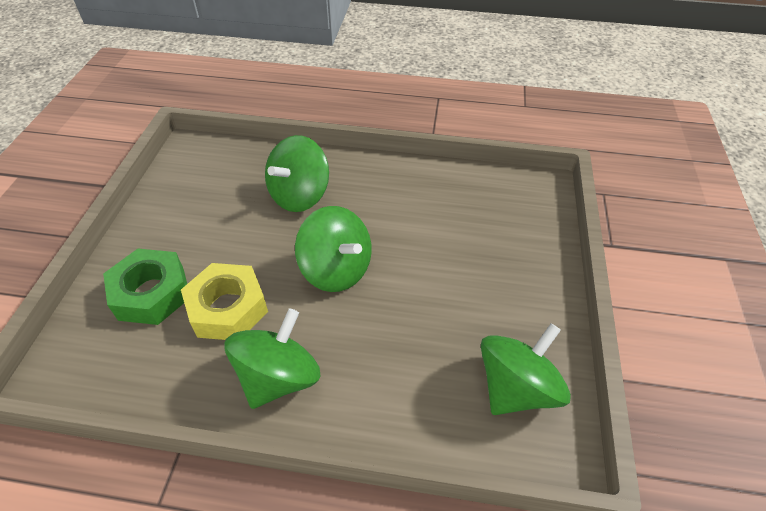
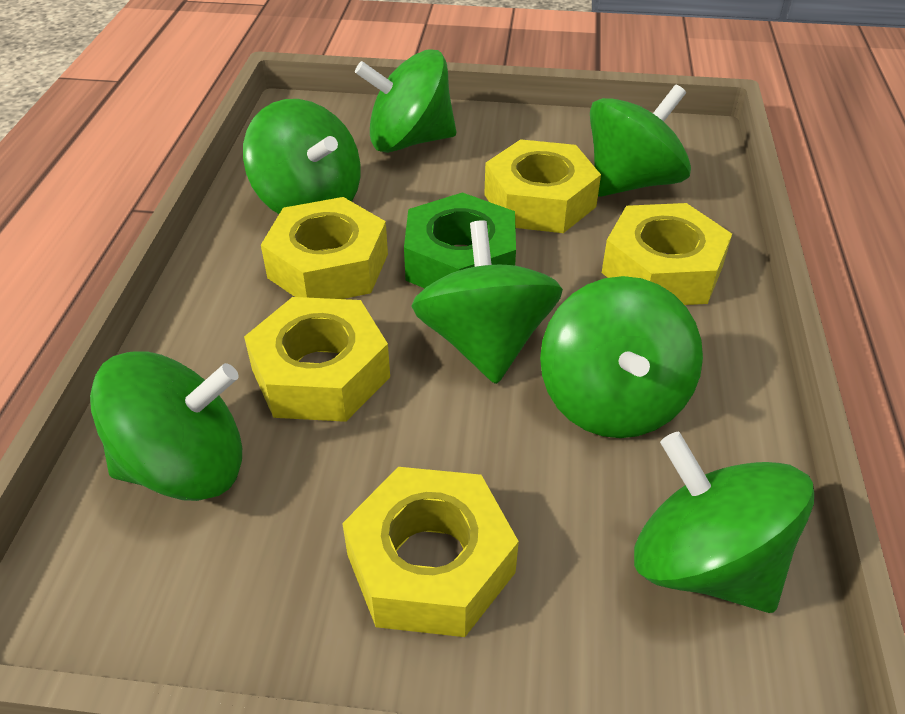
green spinning top: 4 -> 7
yellow nut: 1 -> 5

